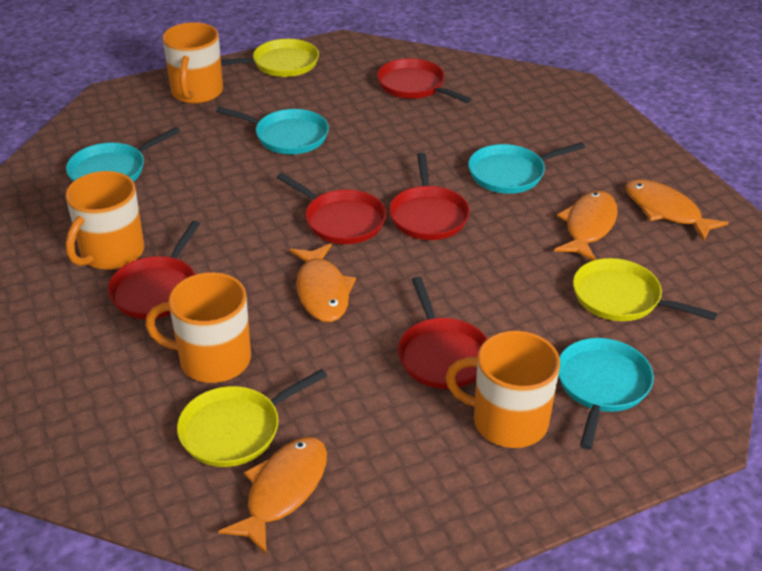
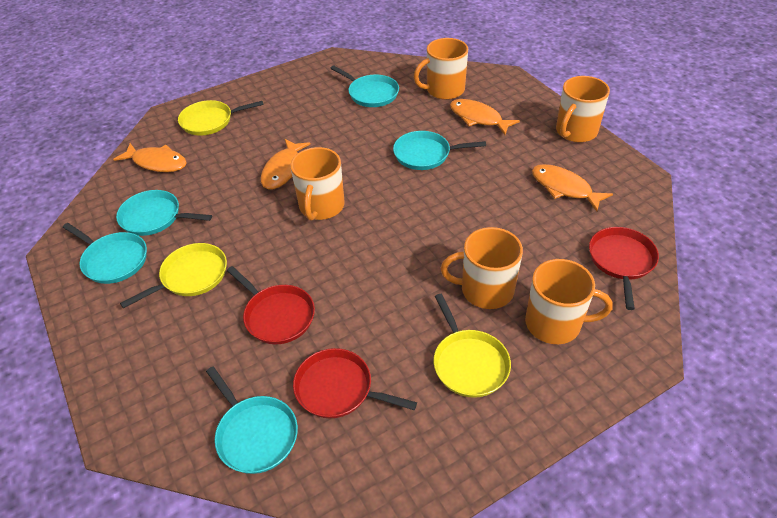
orange mug: 4 -> 5
red pan: 5 -> 3
turquoise pan: 4 -> 5

